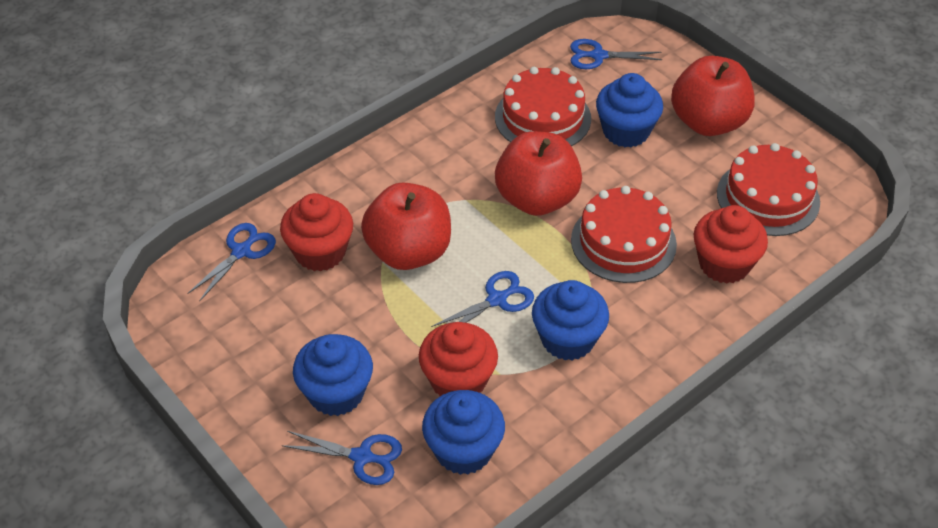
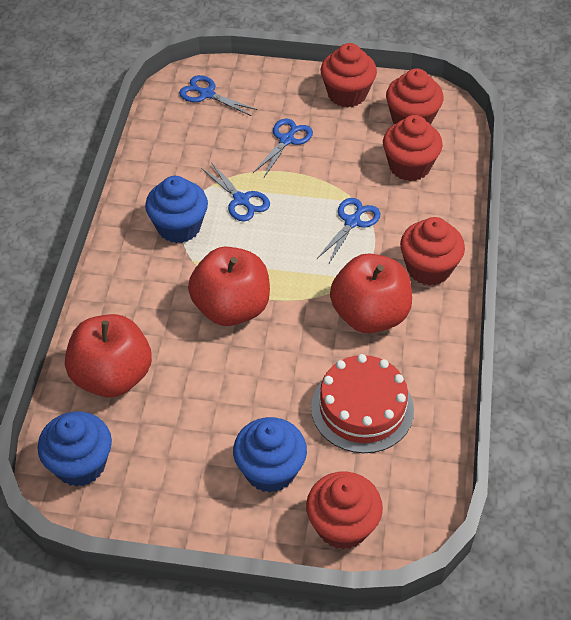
blue cupcake: 4 -> 3
red cake: 3 -> 1
red cupcake: 3 -> 5

